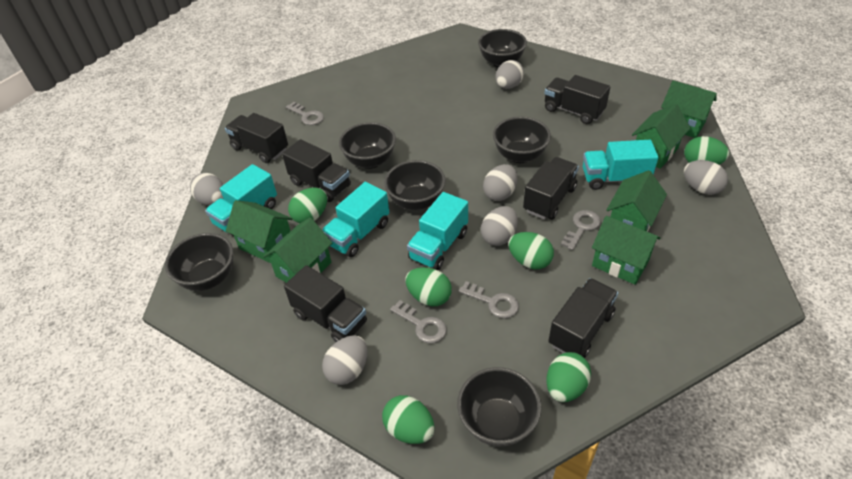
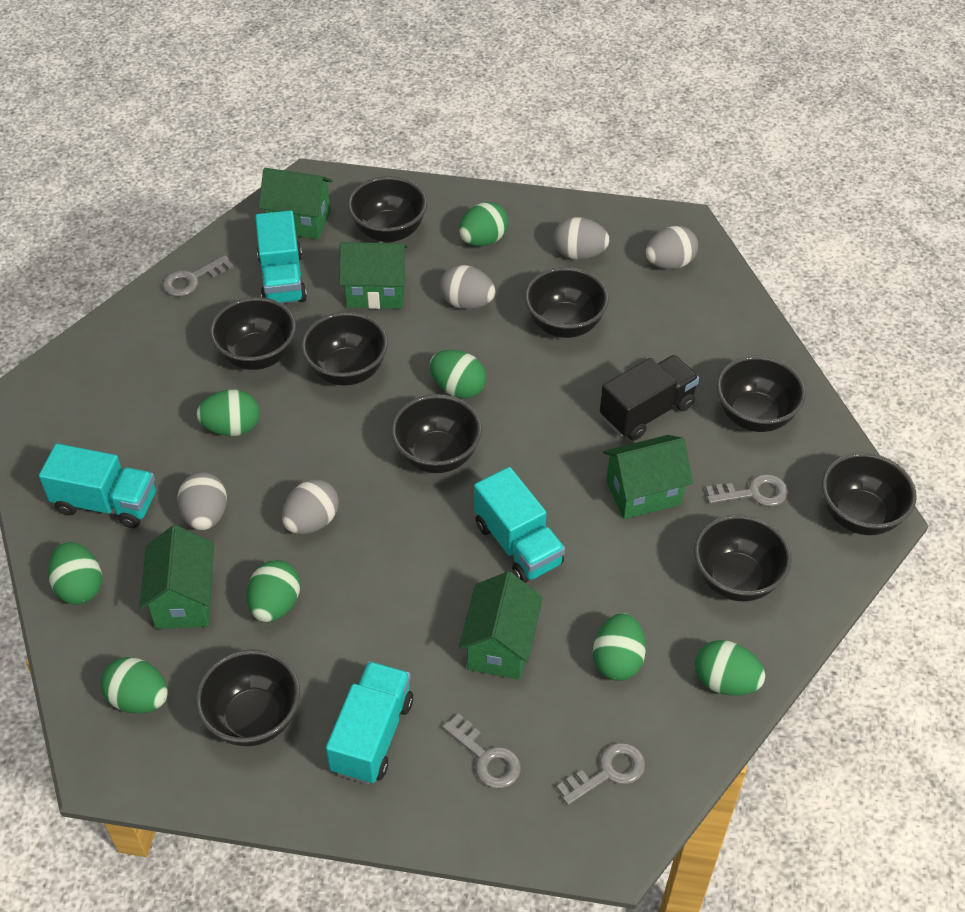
black bowl: 6 -> 9
black truck: 6 -> 1
green egg: 6 -> 8
green house: 6 -> 5
grey egg: 6 -> 5

